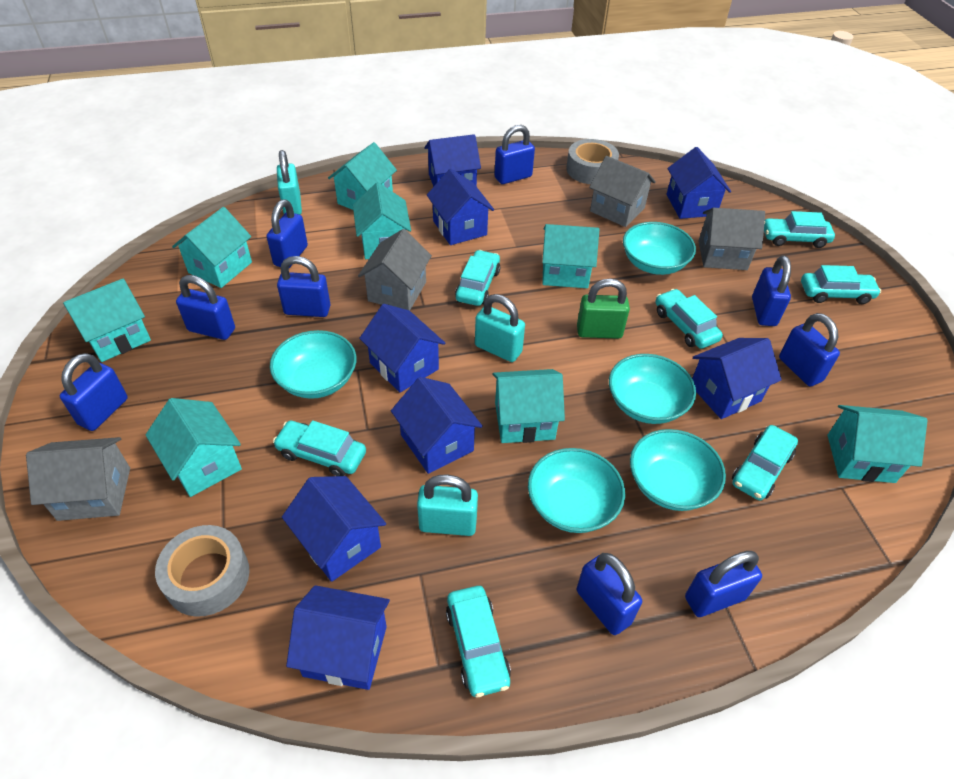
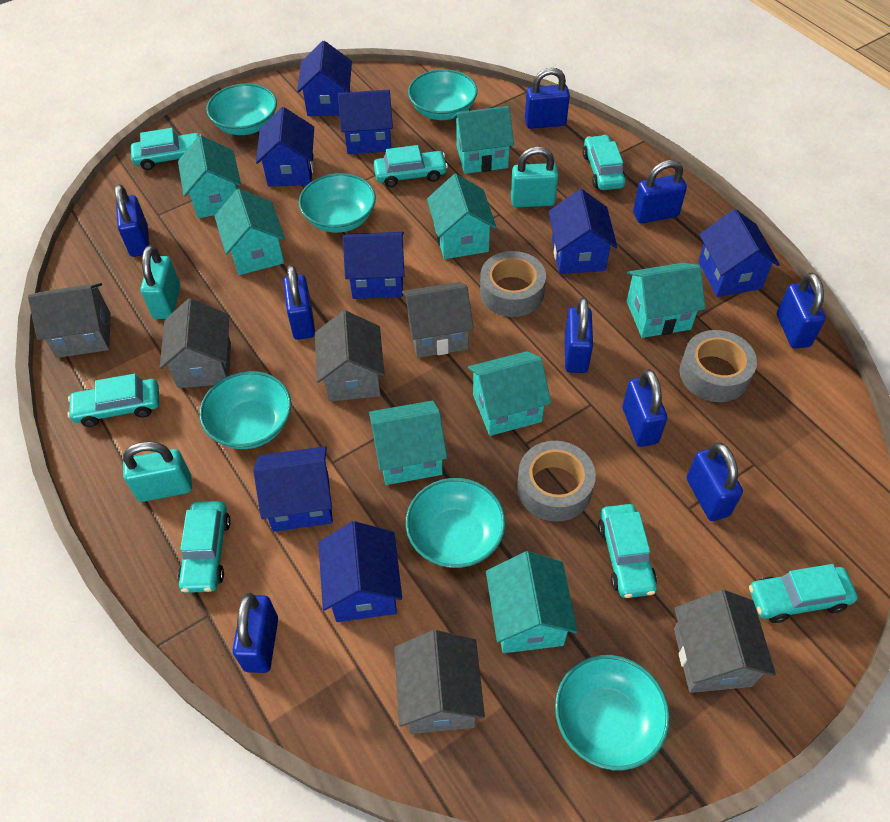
green padlock: 1 -> 0
grey house: 4 -> 6
grey tape: 2 -> 3
turquoise bowl: 5 -> 6

